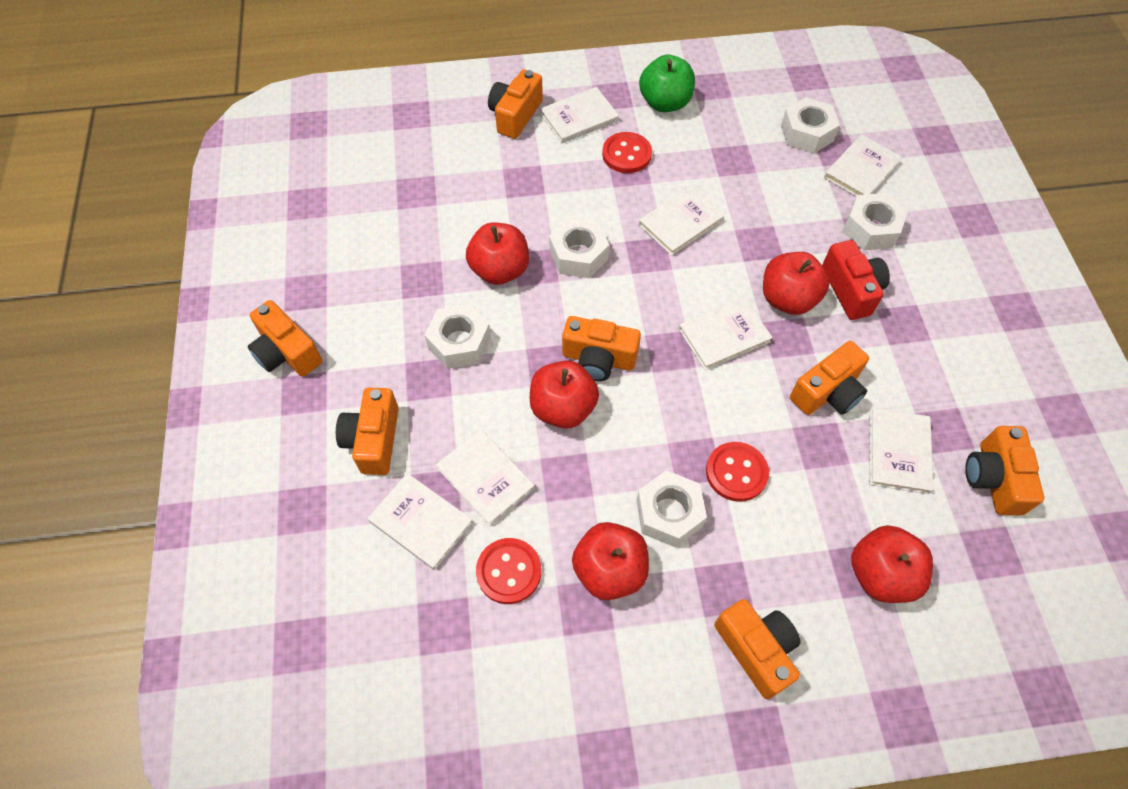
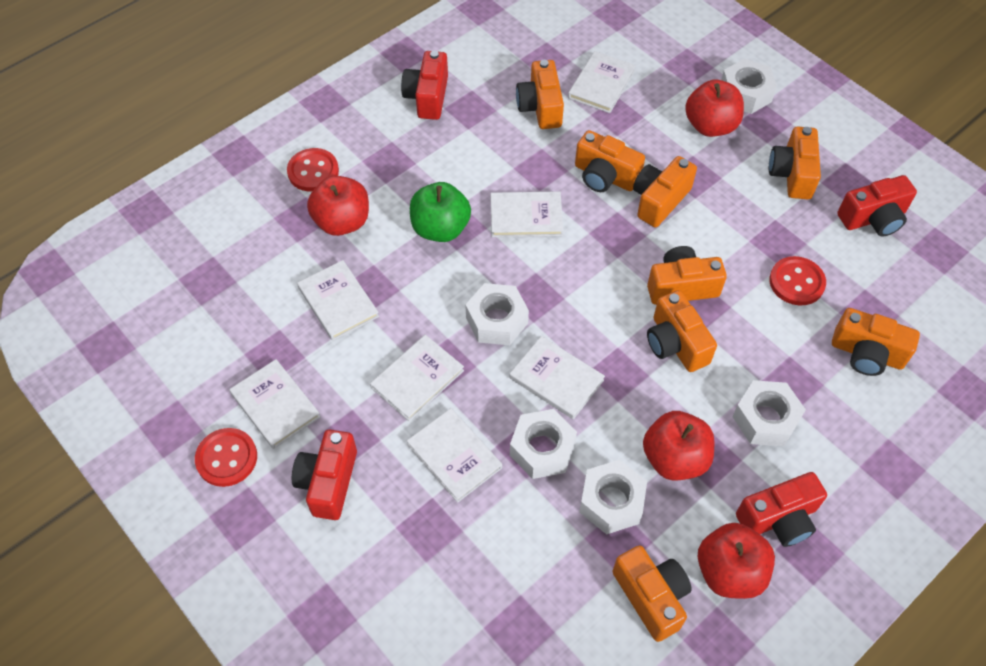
orange camera: 7 -> 8
red apple: 5 -> 4
red camera: 1 -> 4

